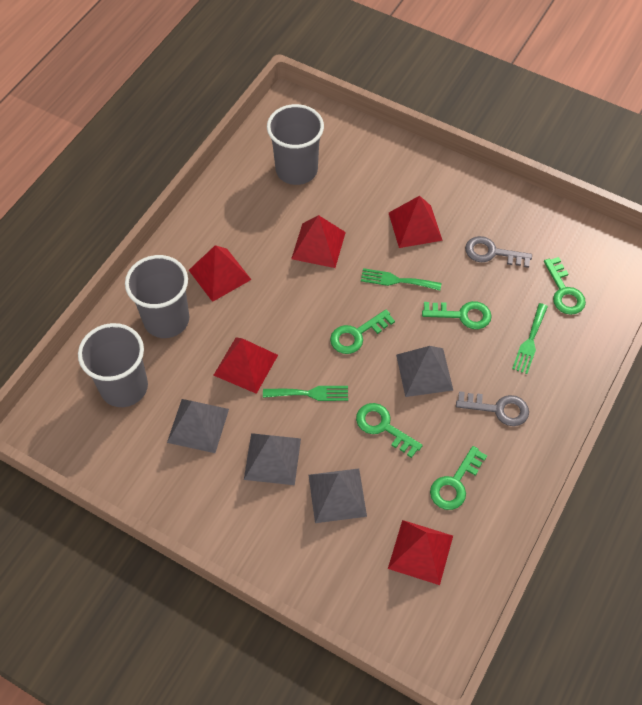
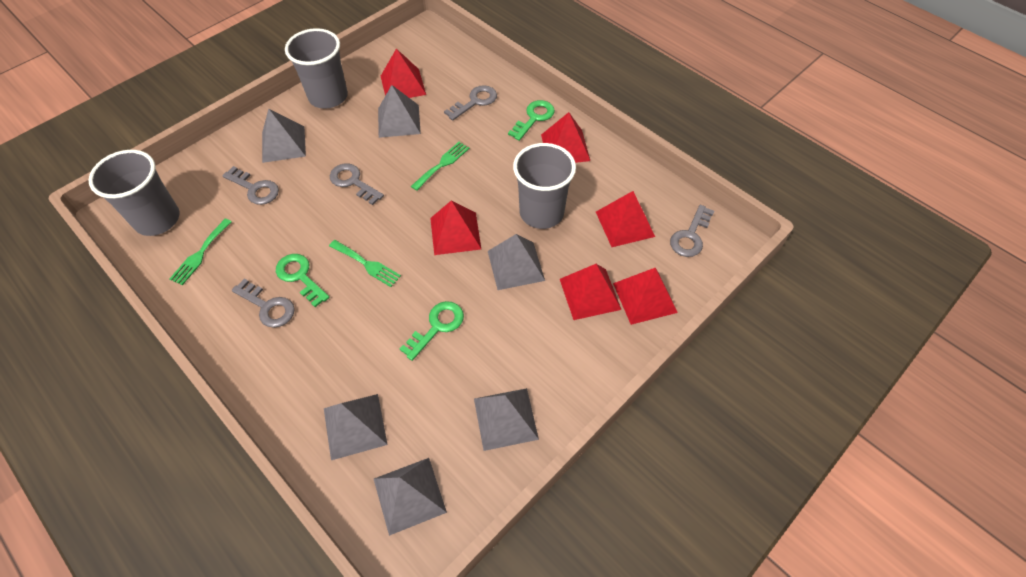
green key: 5 -> 3
grey key: 2 -> 5
grey pyramid: 4 -> 6
red pyramid: 5 -> 6

